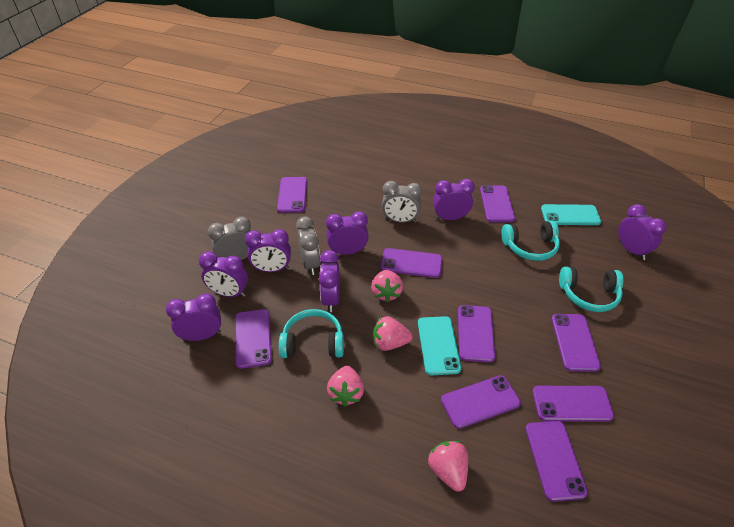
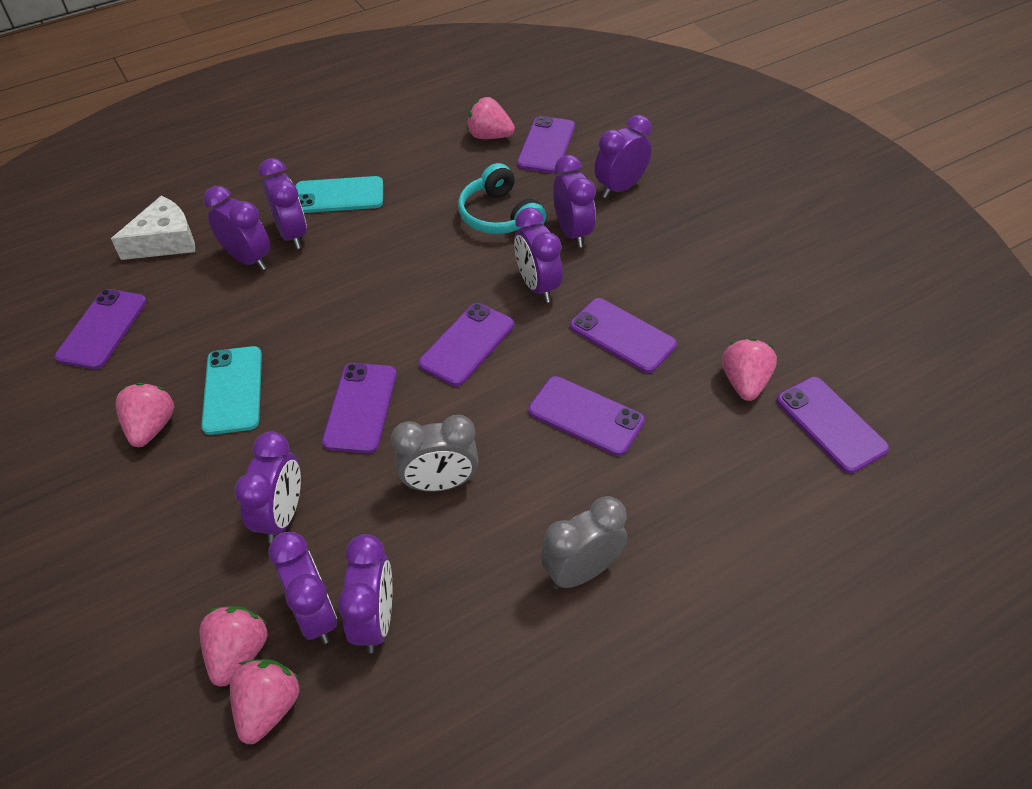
grey clock: 3 -> 2
pink strawberry: 4 -> 5
purple clock: 7 -> 8
purple phone: 9 -> 7
turquoise headphones: 3 -> 1
white cheese: 0 -> 1

